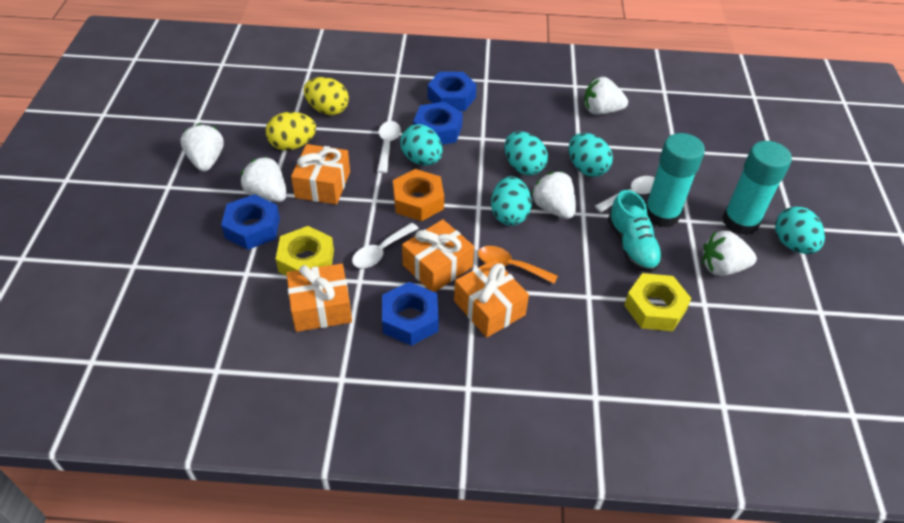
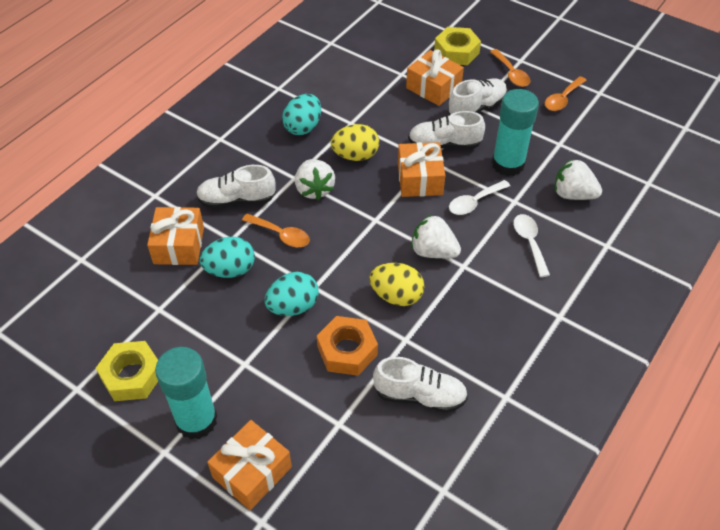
blue nut: 4 -> 0
orange spoon: 1 -> 3
turquoise egg: 5 -> 3
turquoise shoe: 1 -> 0
white shoe: 0 -> 4
white spoon: 3 -> 2
white strawberry: 5 -> 3

